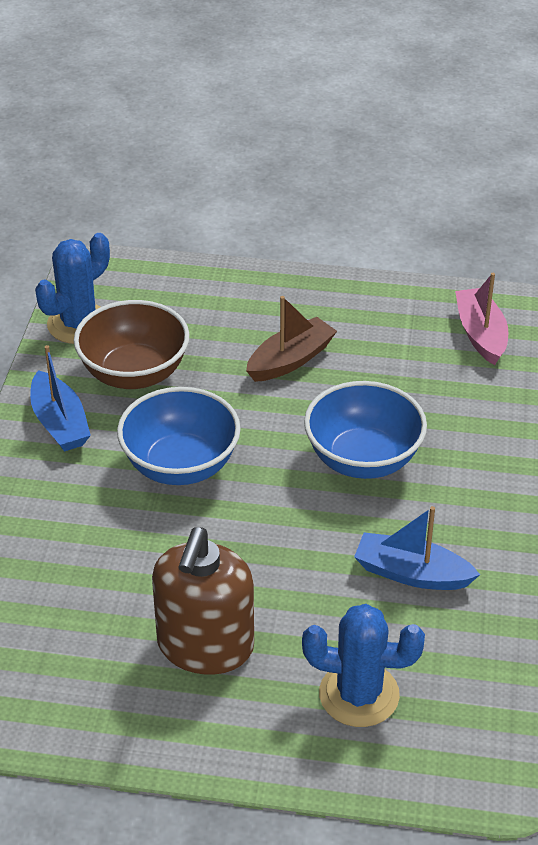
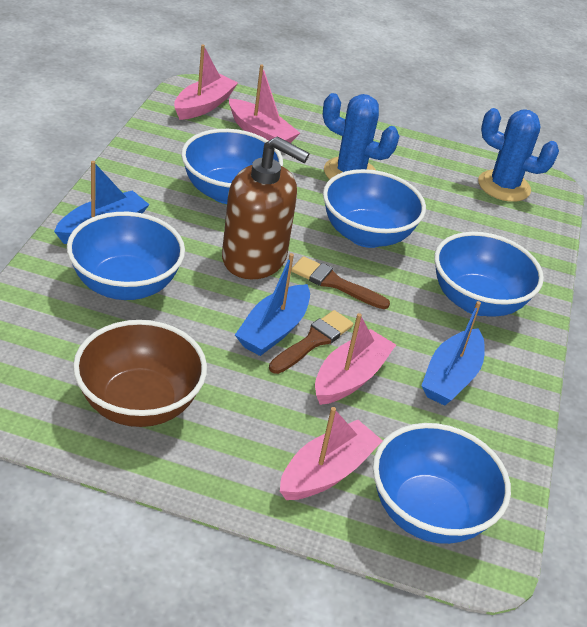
blue boat: 2 -> 3
blue bowl: 2 -> 5
brown boat: 1 -> 0
brown brush: 0 -> 2
pink boat: 1 -> 4

